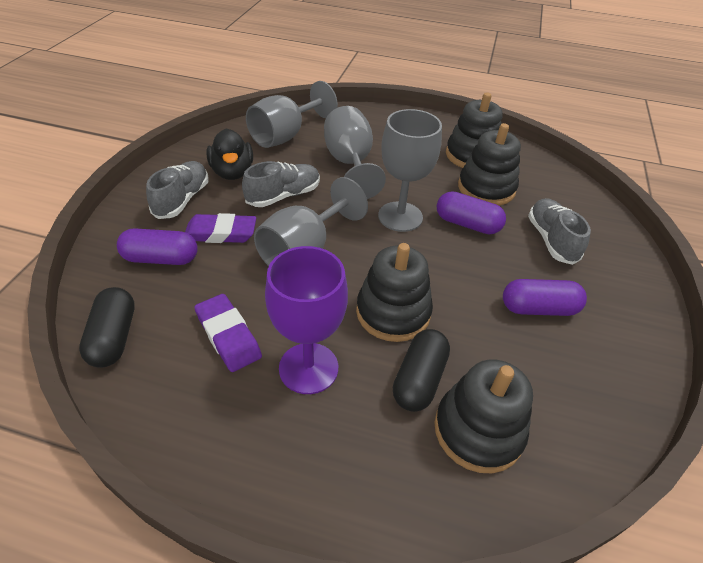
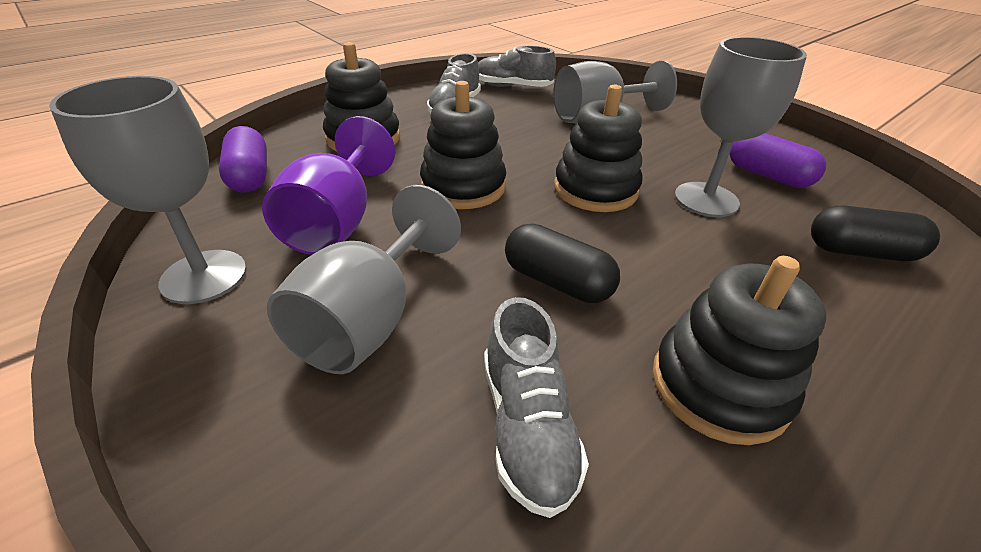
black duck: 1 -> 0
purple capsule: 3 -> 2
purple eraser: 2 -> 0

